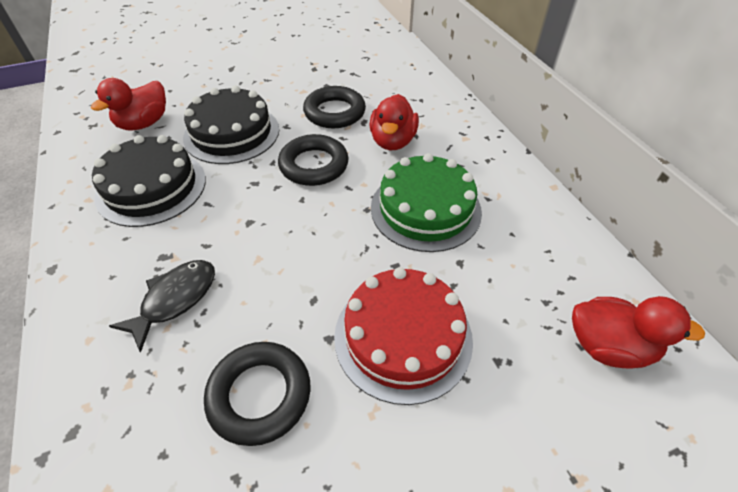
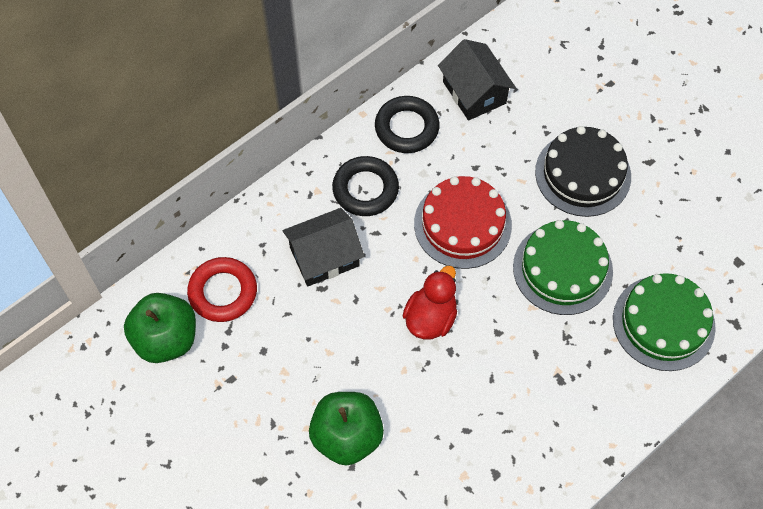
black cake: 2 -> 1
black fish: 1 -> 0
black house: 0 -> 2
black ring: 3 -> 2
green apple: 0 -> 2
green cake: 1 -> 2
red duck: 3 -> 1
red ring: 0 -> 1

